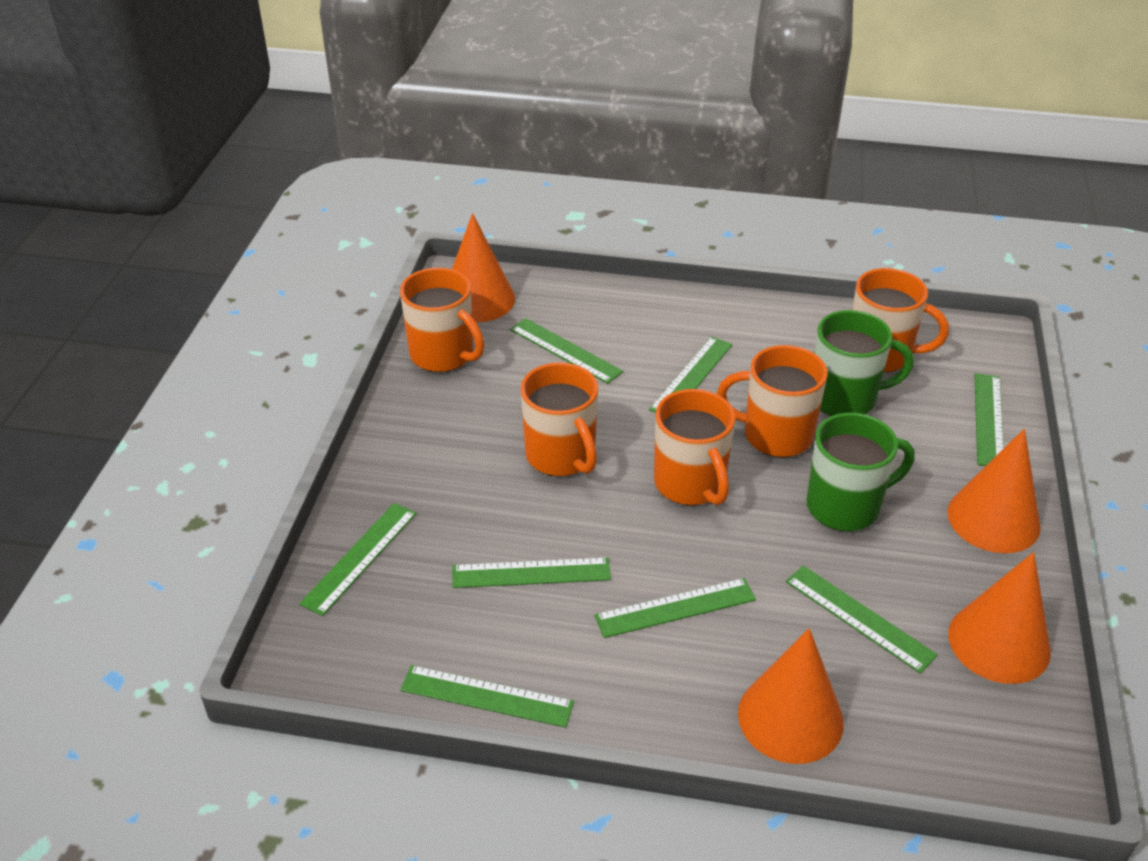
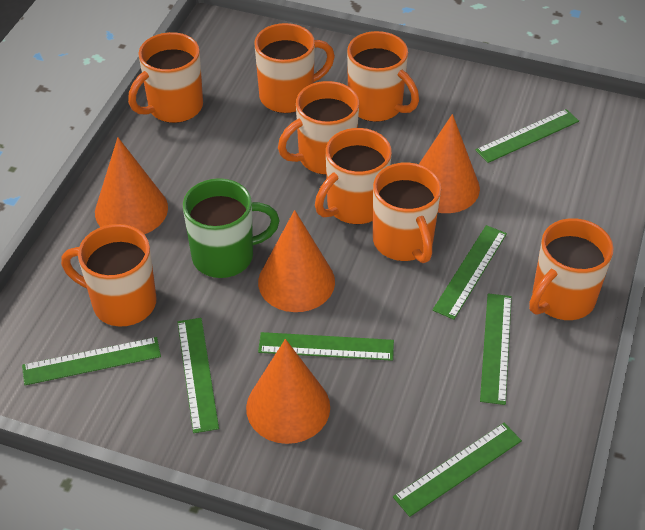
green mug: 2 -> 1
green ruler: 8 -> 7
orange mug: 5 -> 8

